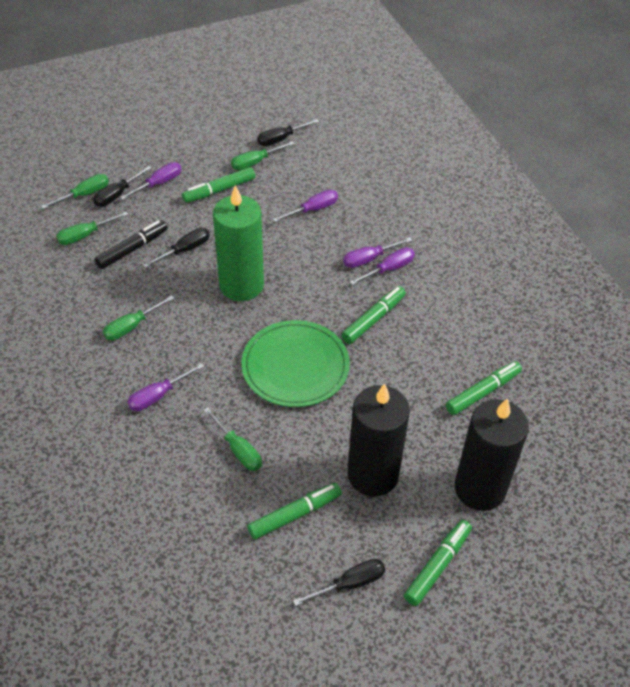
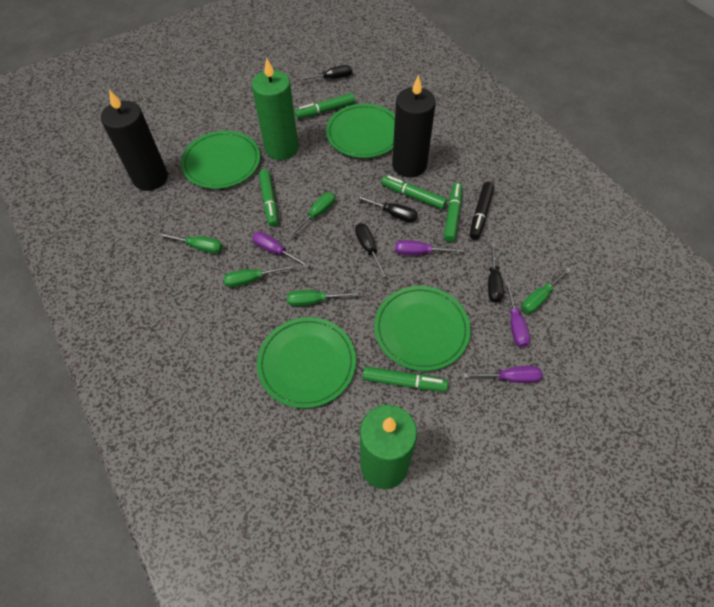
green candle: 1 -> 2
green plate: 1 -> 4
purple screwdriver: 5 -> 4

